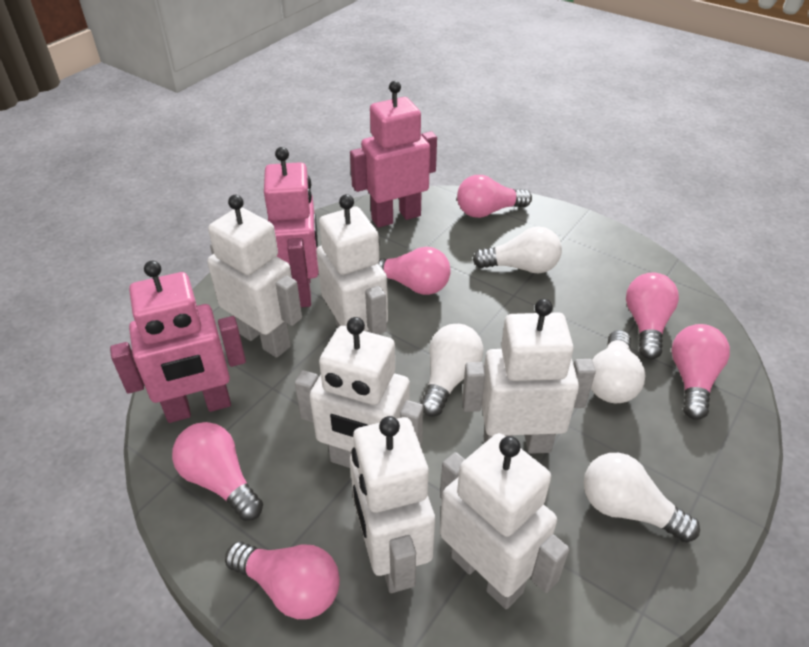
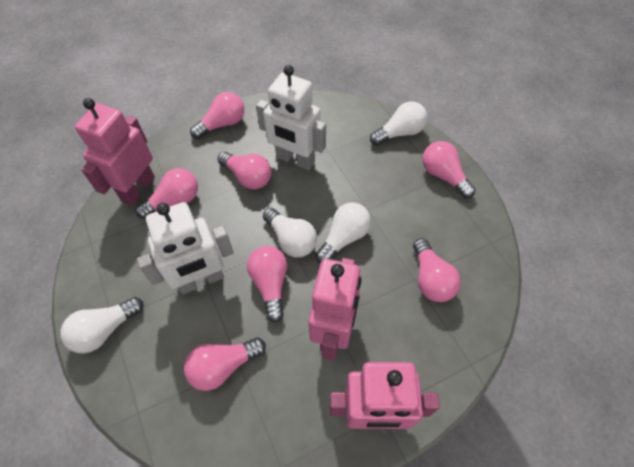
pink light bulb: 6 -> 7
white robot: 6 -> 2

